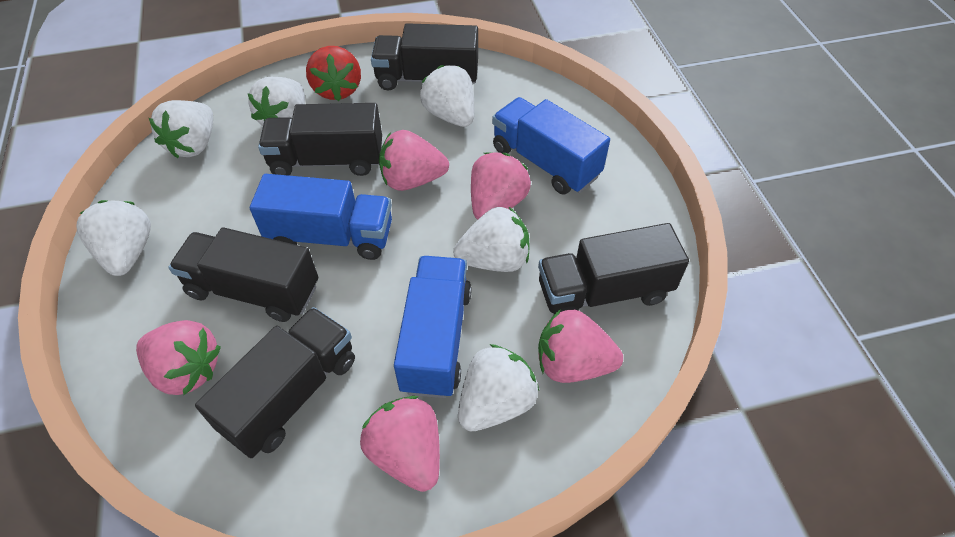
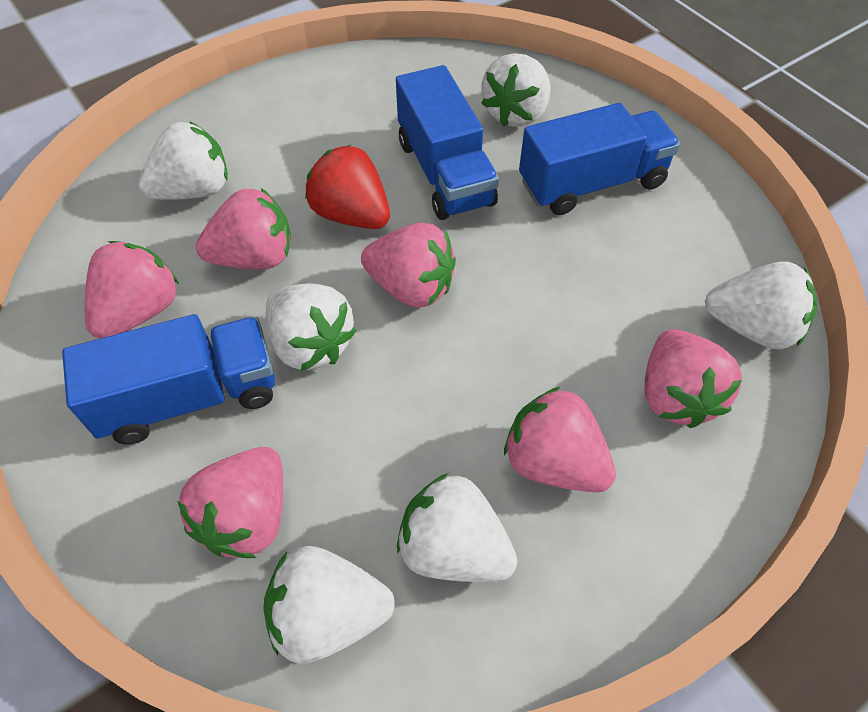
black truck: 5 -> 0
pink strawberry: 5 -> 6

